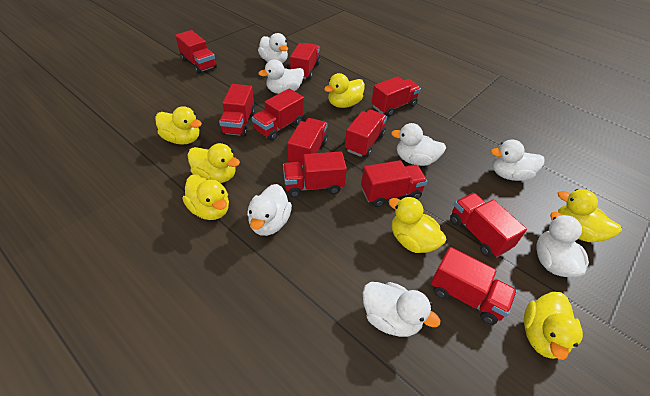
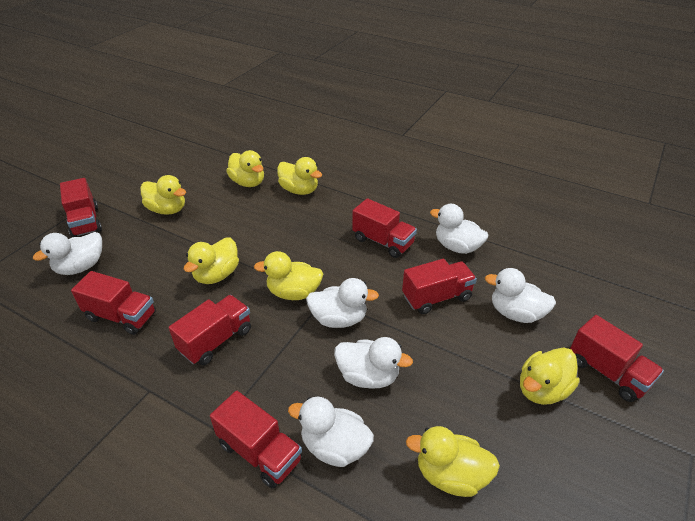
red truck: 11 -> 7
white duck: 7 -> 6

